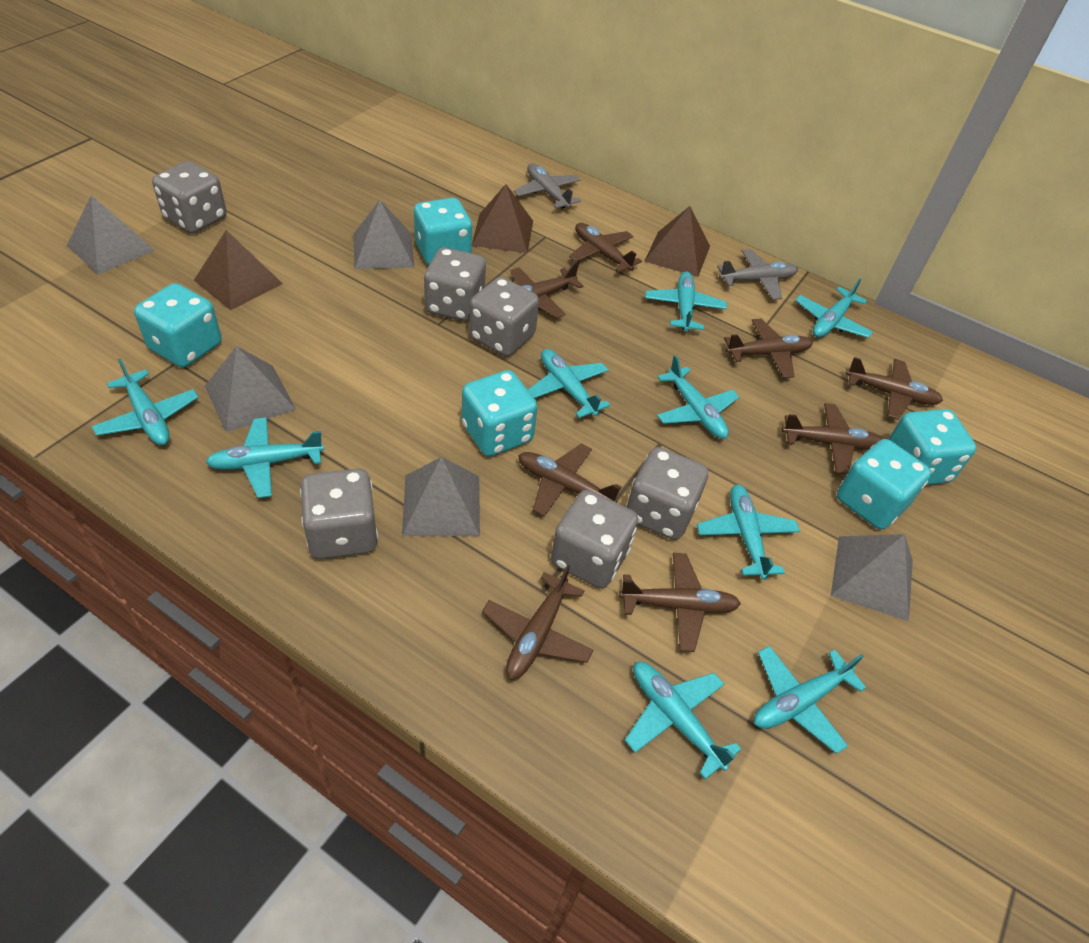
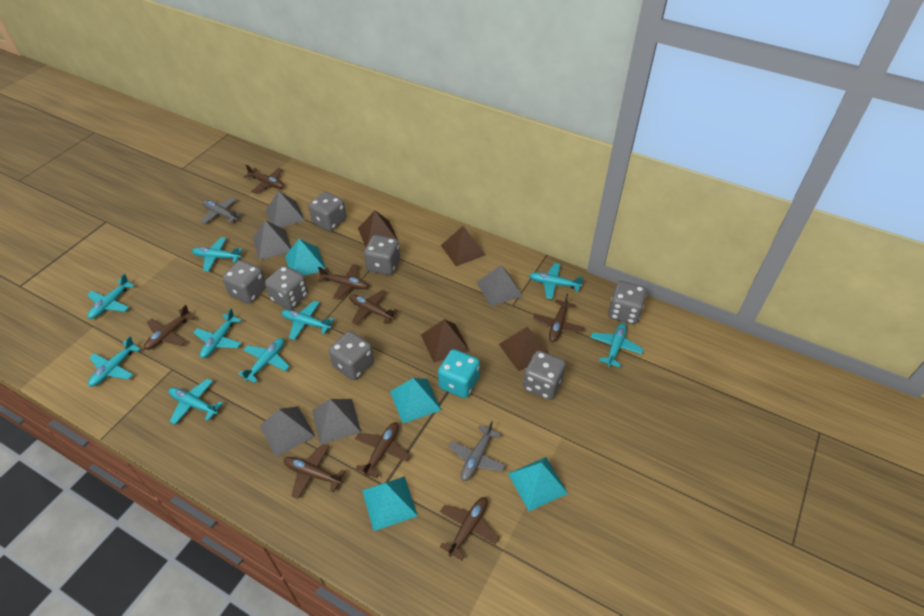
brown pyramid: 3 -> 4
grey dice: 6 -> 7
turquoise dice: 5 -> 1
turquoise pyramid: 0 -> 4

